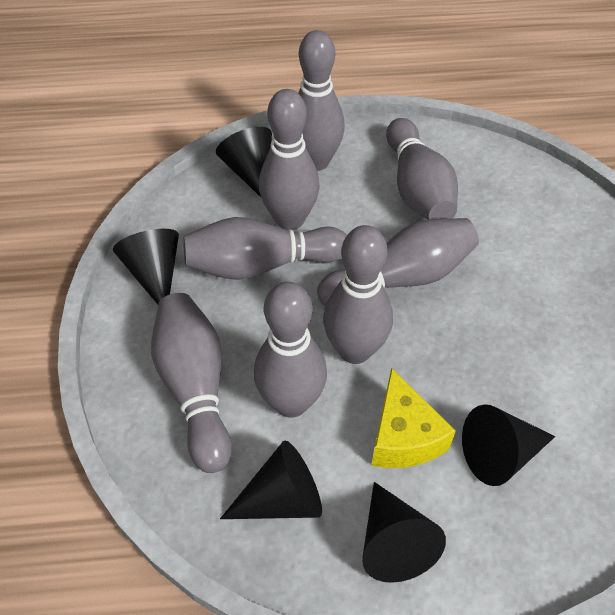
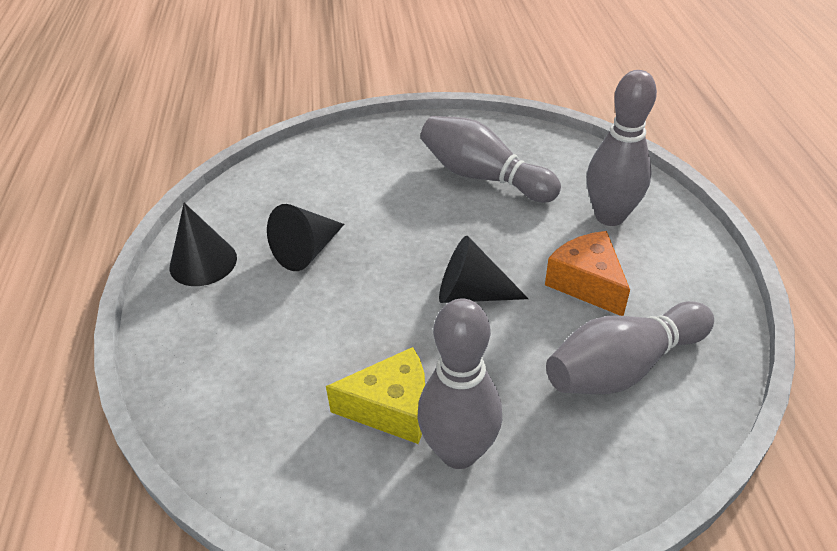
black cone: 5 -> 3
grey bowling pin: 8 -> 4
orange cheese: 0 -> 1

